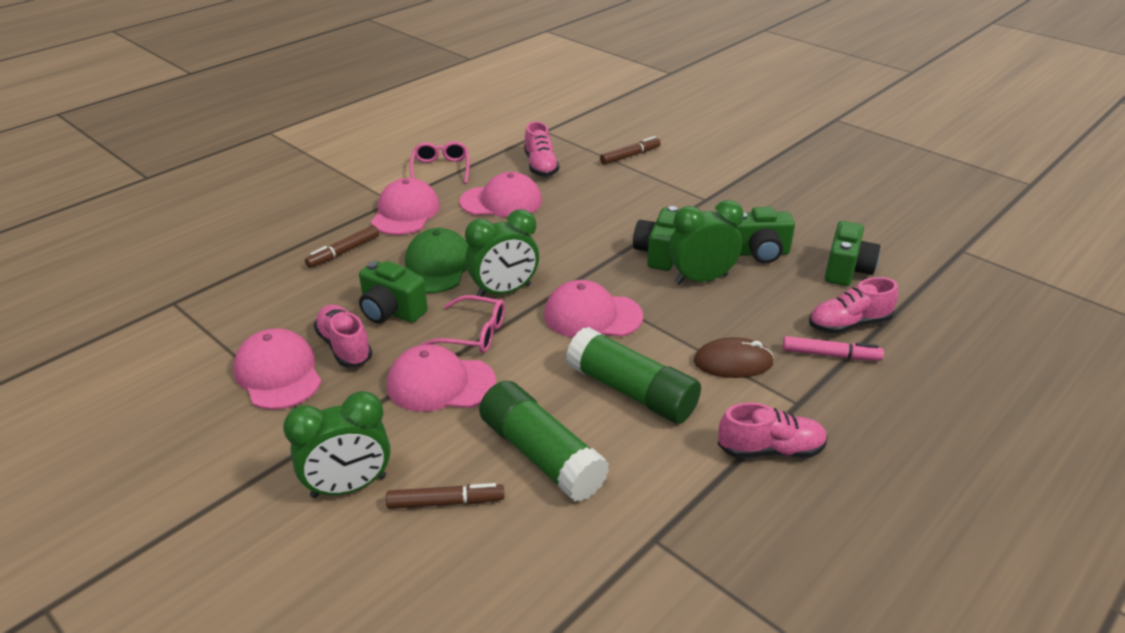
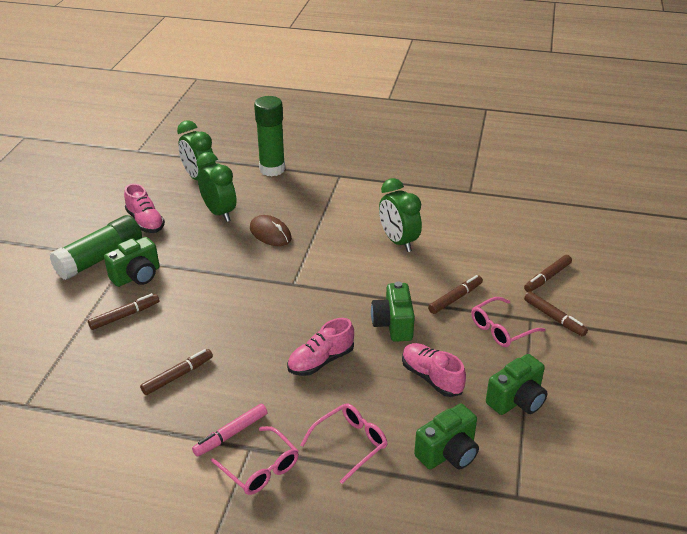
brown marker: 3 -> 5
green cap: 1 -> 0
pink cap: 5 -> 0
pink glasses: 2 -> 3
pink shoe: 4 -> 3

